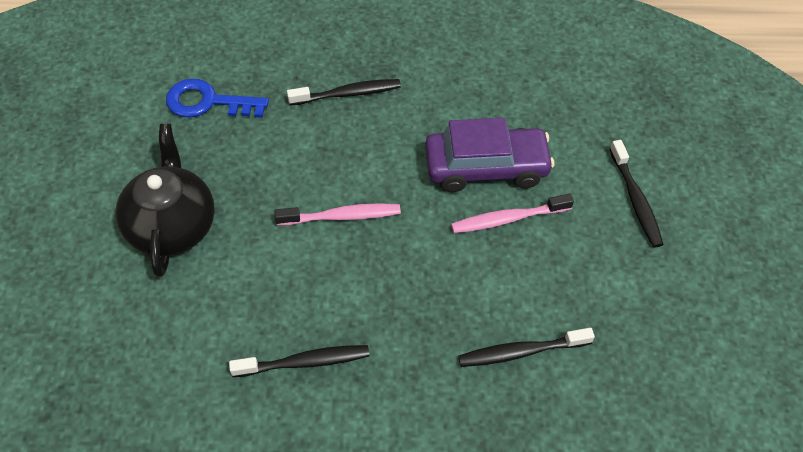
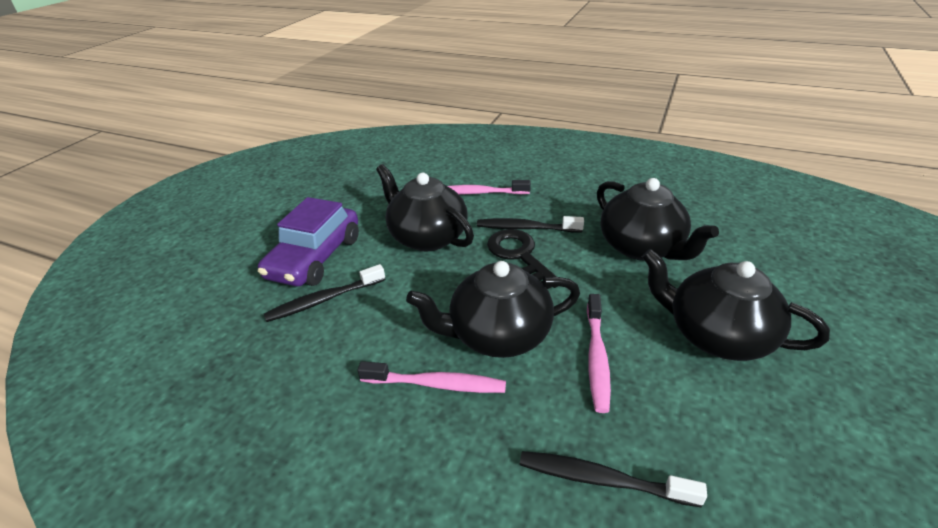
black key: 0 -> 1
black teapot: 1 -> 4
black toothbrush: 4 -> 3
blue key: 1 -> 0
pink toothbrush: 2 -> 3

